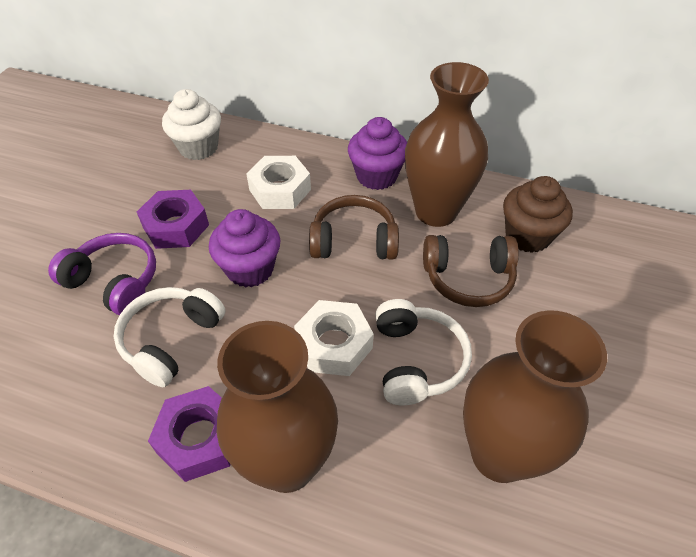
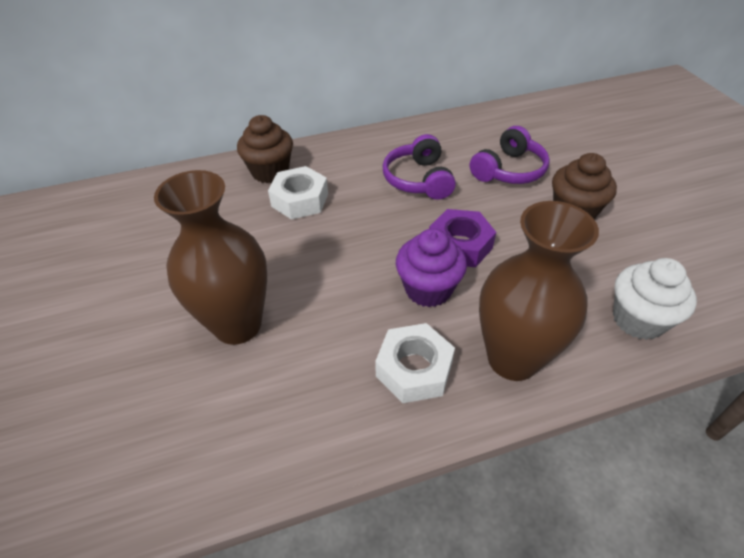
brown cupcake: 1 -> 2
brown headphones: 2 -> 0
brown vase: 3 -> 2
purple cupcake: 2 -> 1
purple headphones: 1 -> 2
purple nut: 2 -> 1
white headphones: 2 -> 0

